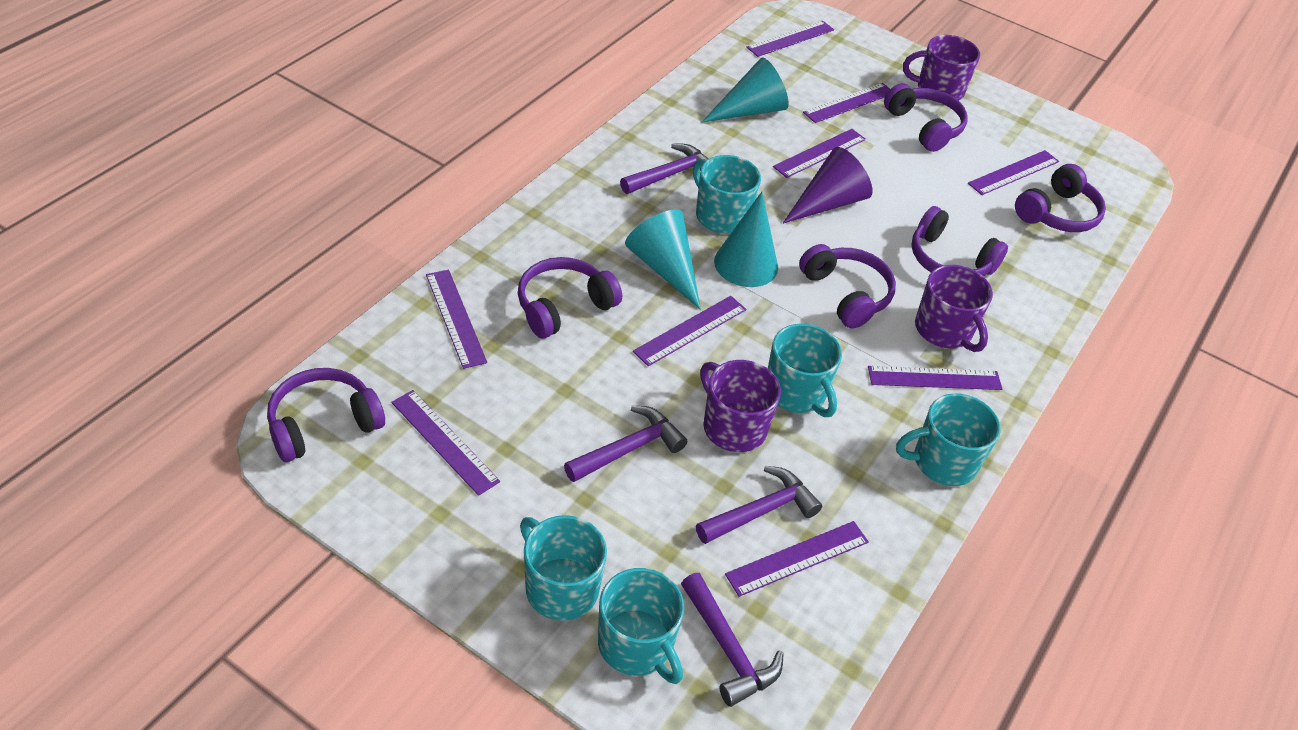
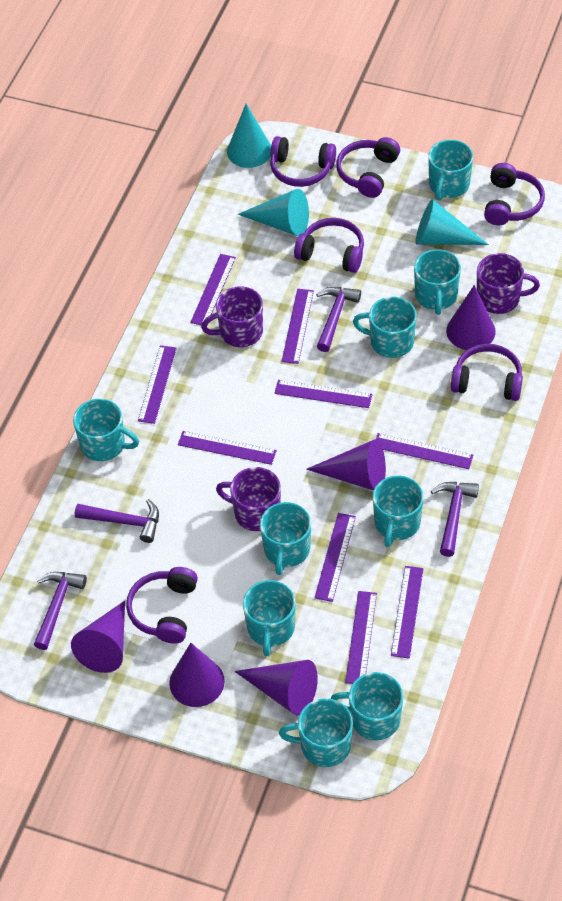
purple cone: 1 -> 5
turquoise mug: 5 -> 9

